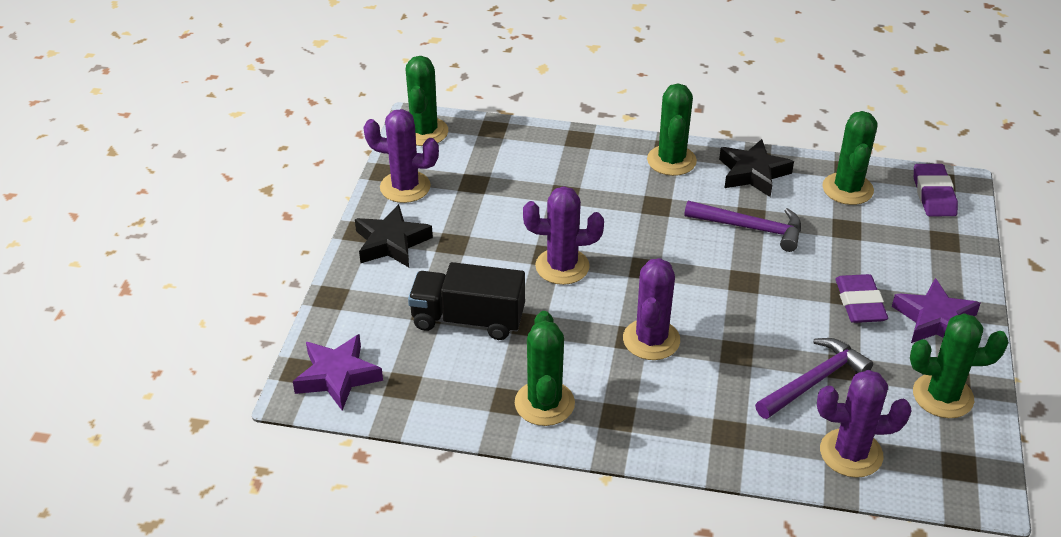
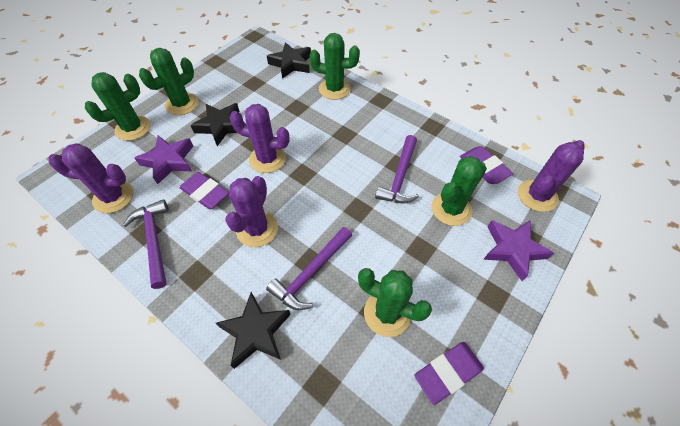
black star: 2 -> 3
black truck: 1 -> 0
purple eraser: 2 -> 3
purple hammer: 2 -> 3

